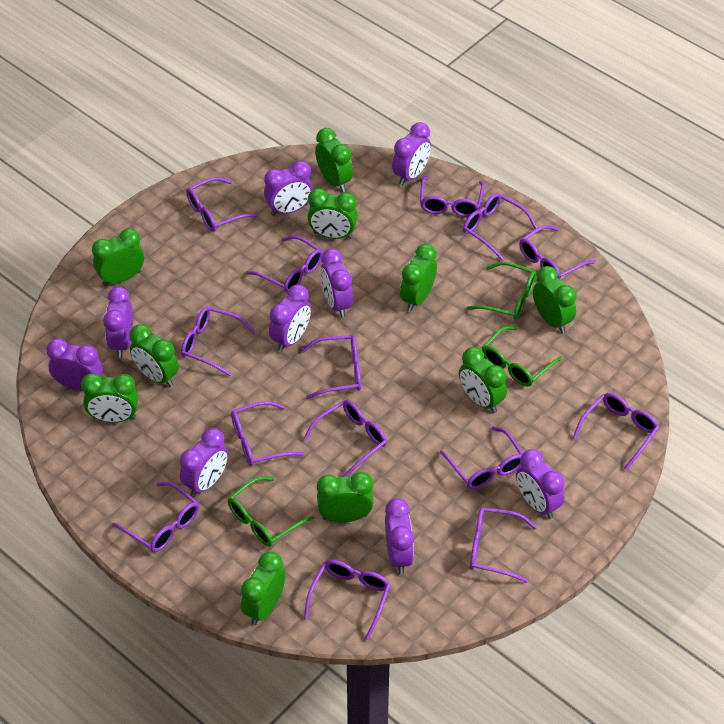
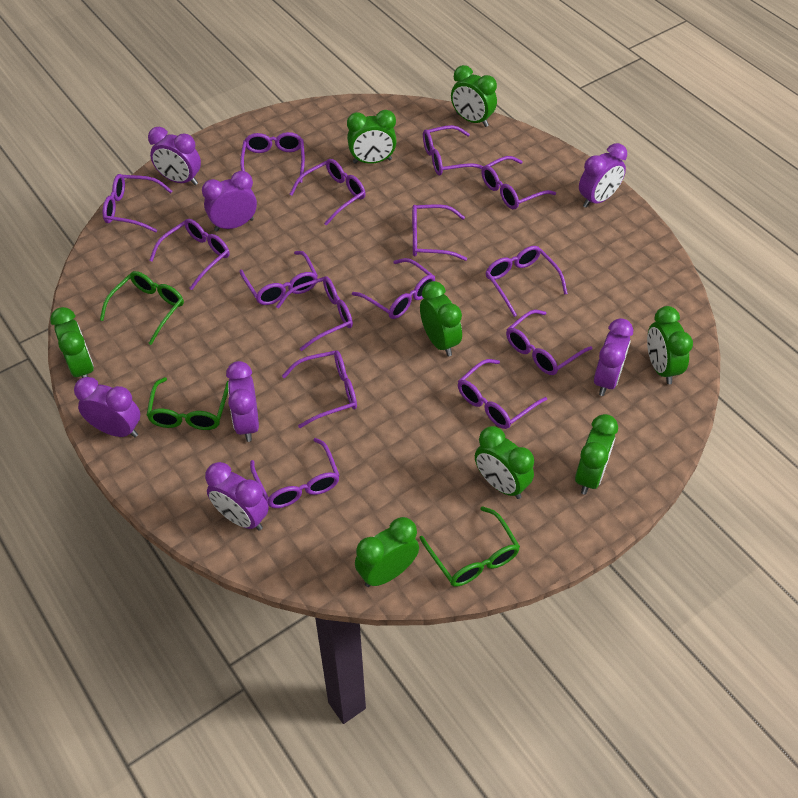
green clock: 10 -> 8
purple clock: 9 -> 7
purple glasses: 14 -> 15

